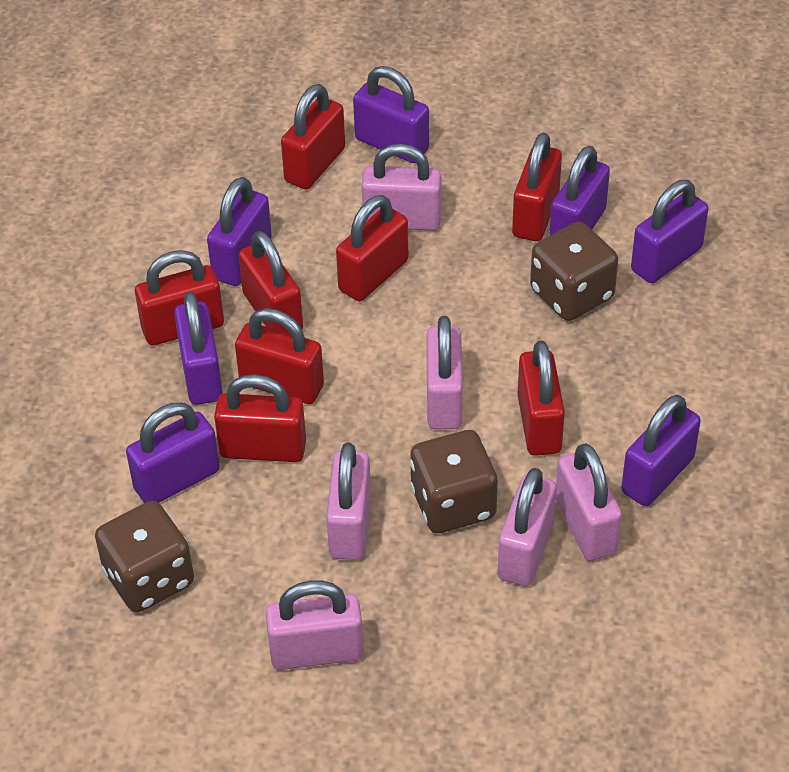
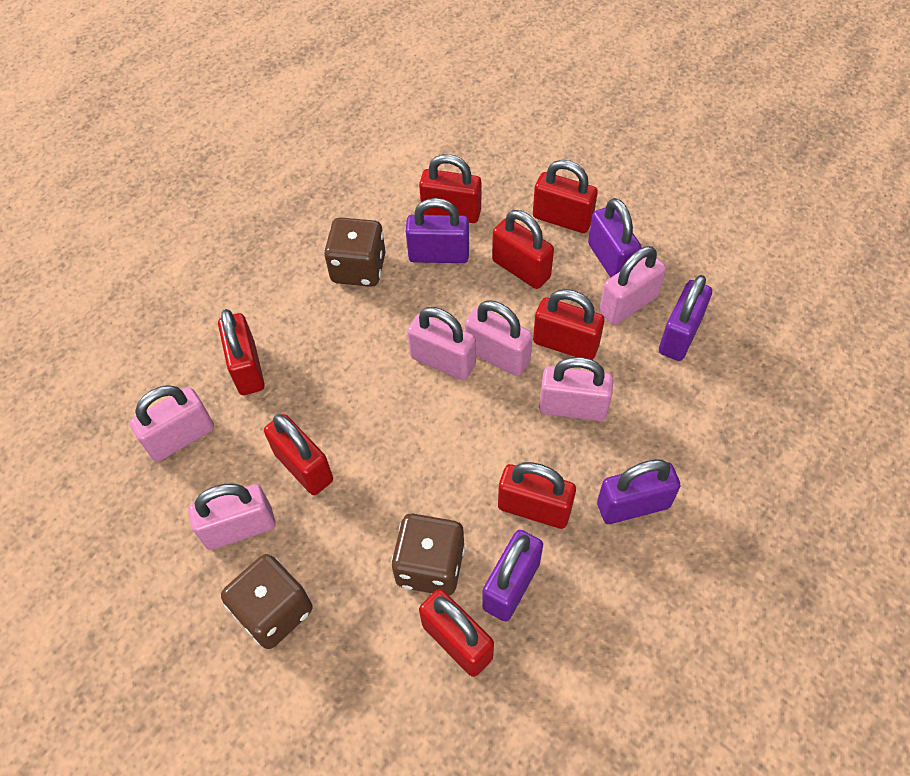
purple padlock: 7 -> 5

